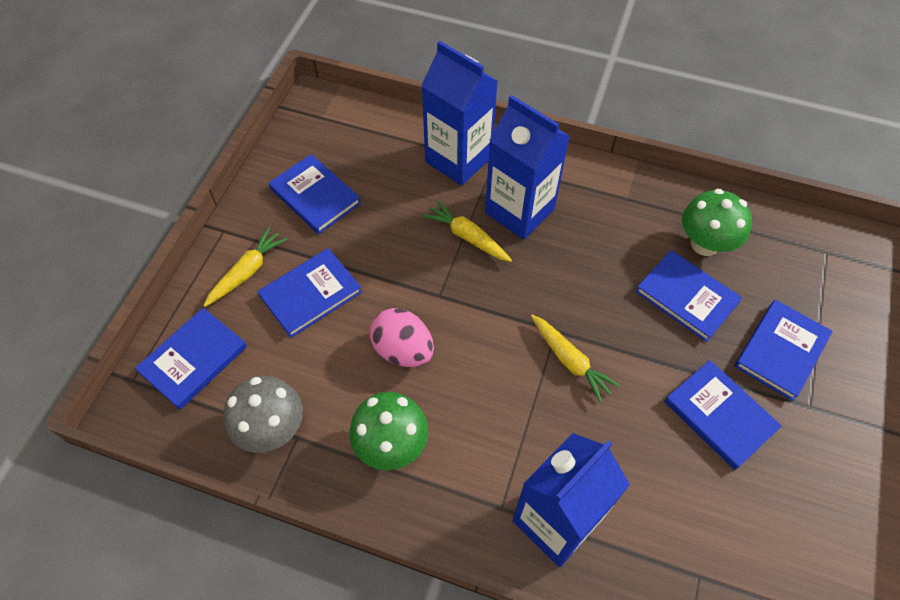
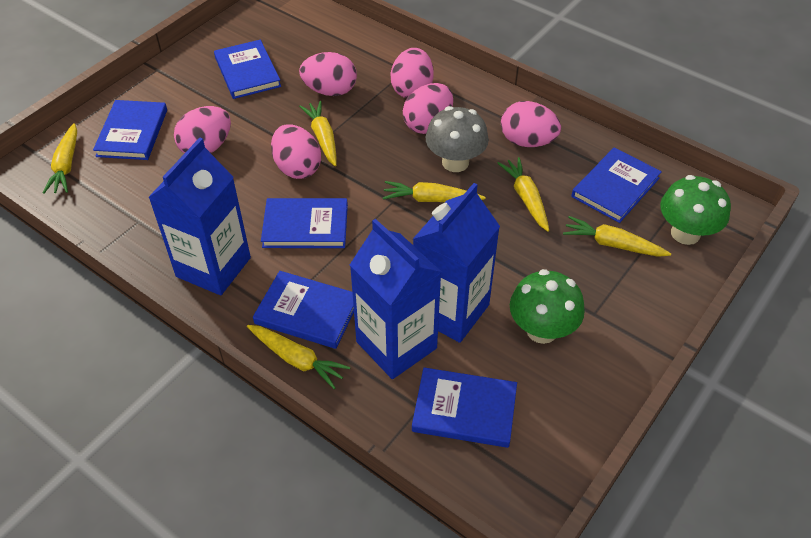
pink egg: 1 -> 6
yellow carrot: 3 -> 6

